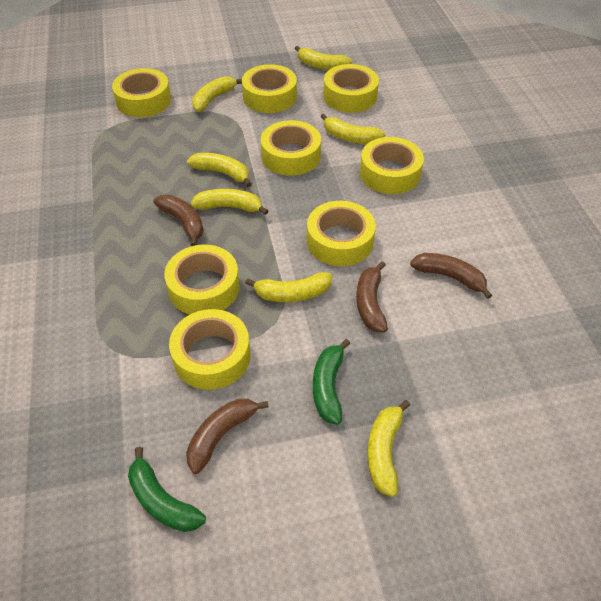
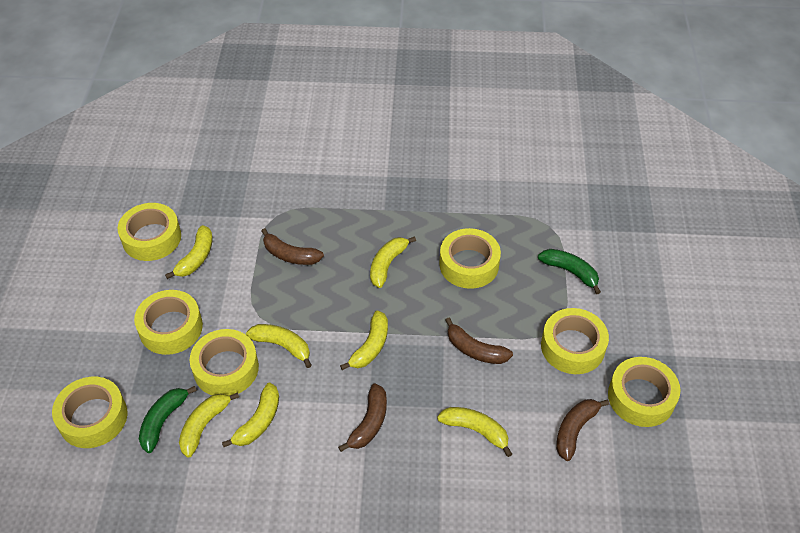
yellow tape: 8 -> 7

